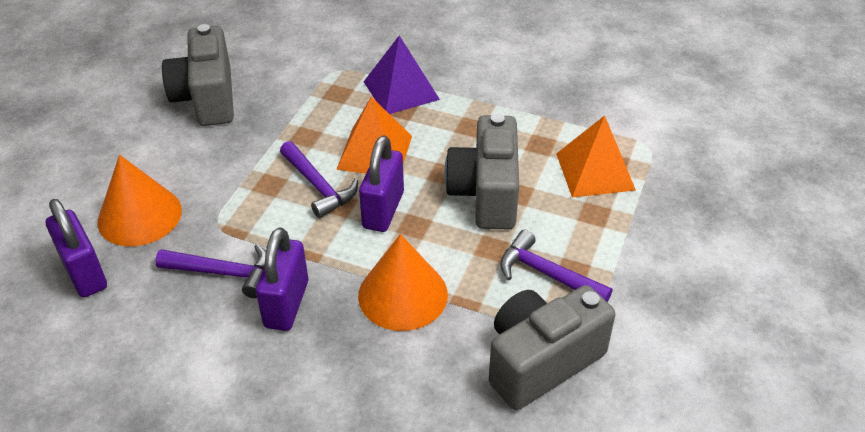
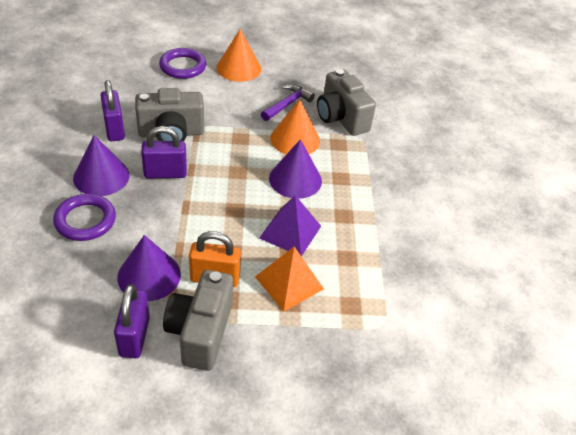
orange padlock: 0 -> 1
orange pyramid: 2 -> 1
purple cone: 0 -> 3
purple hammer: 3 -> 1
purple ring: 0 -> 2

